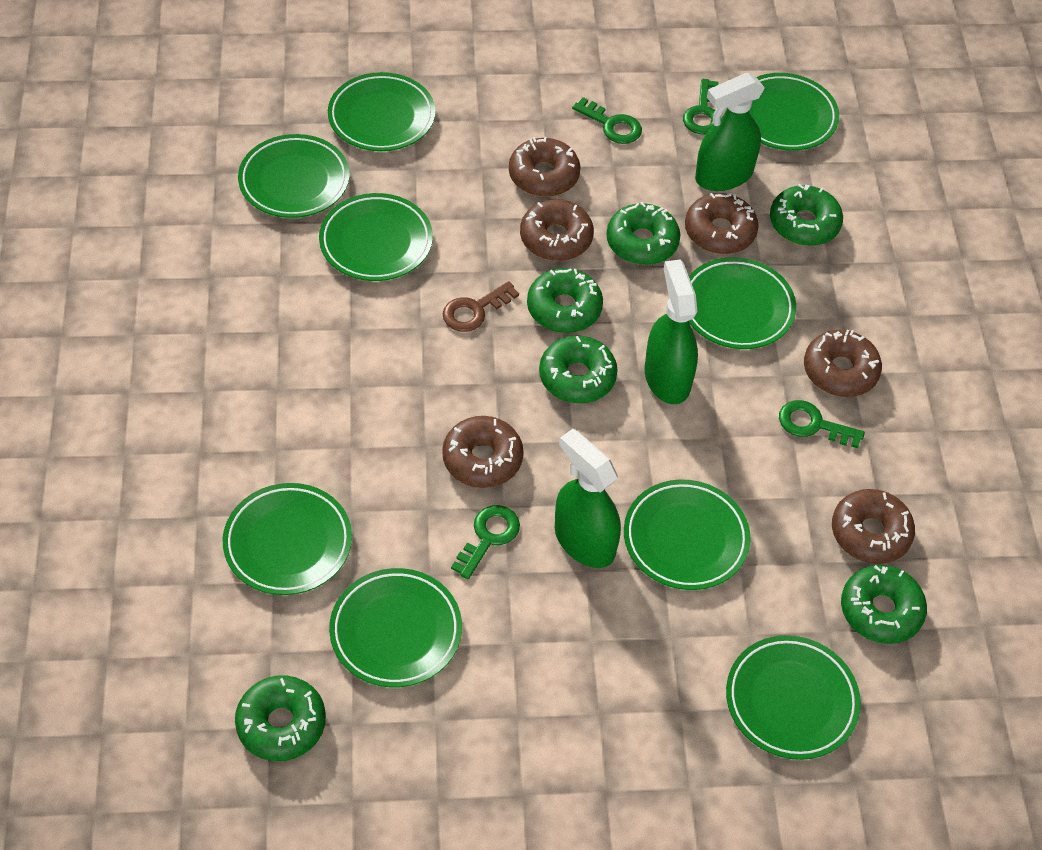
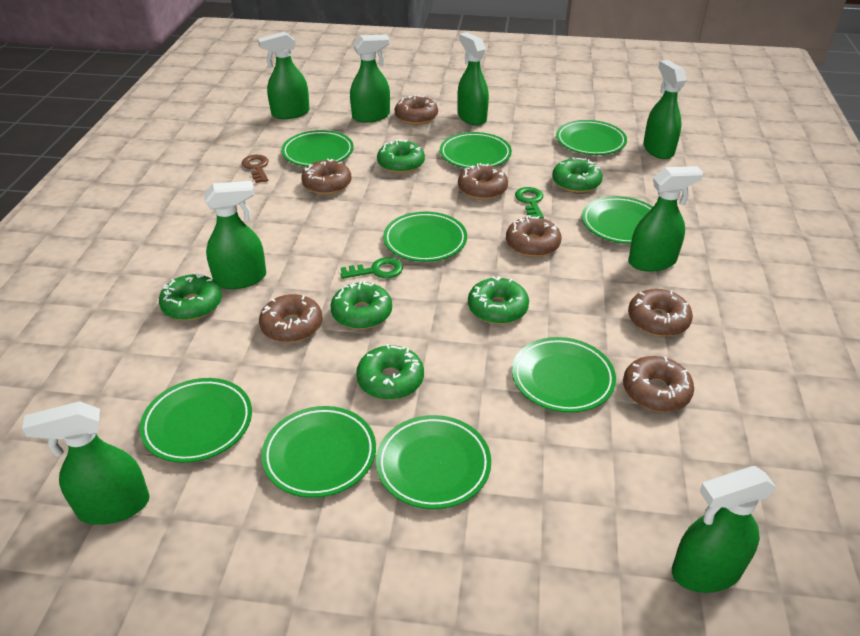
brown donut: 6 -> 7
green key: 4 -> 2
green spray bottle: 3 -> 8

